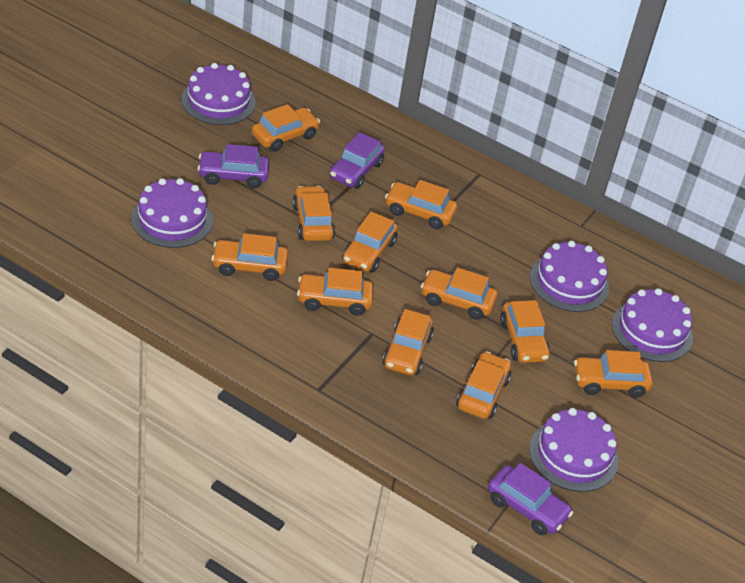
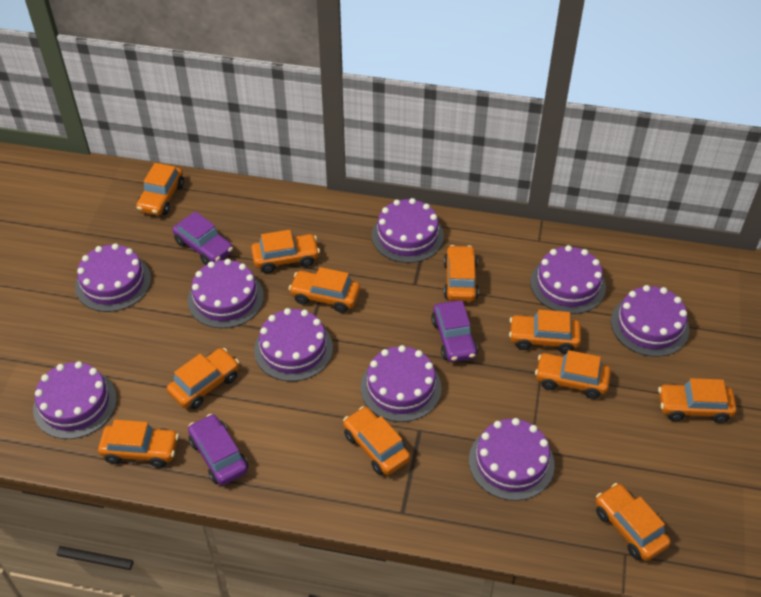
purple cake: 5 -> 9

